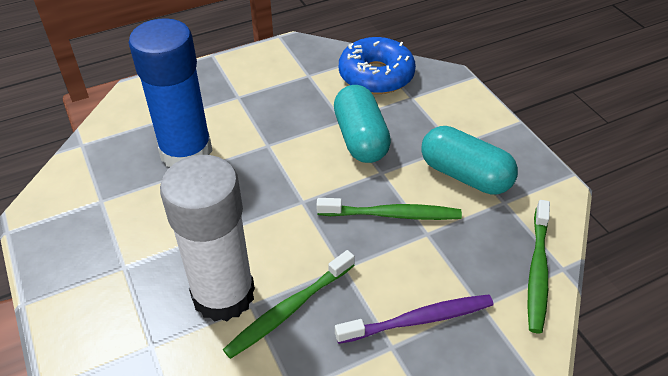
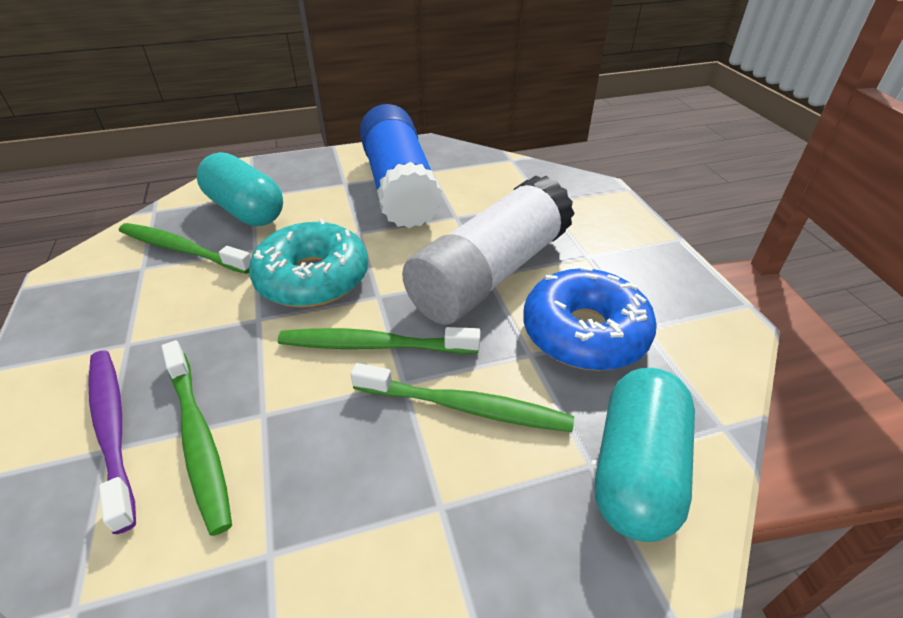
green toothbrush: 3 -> 4
turquoise donut: 0 -> 1

